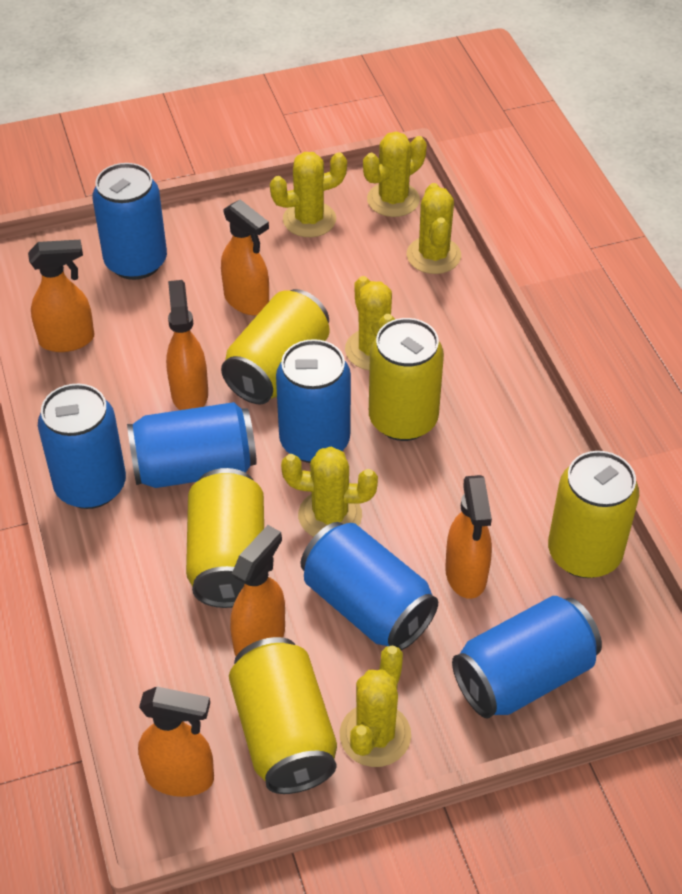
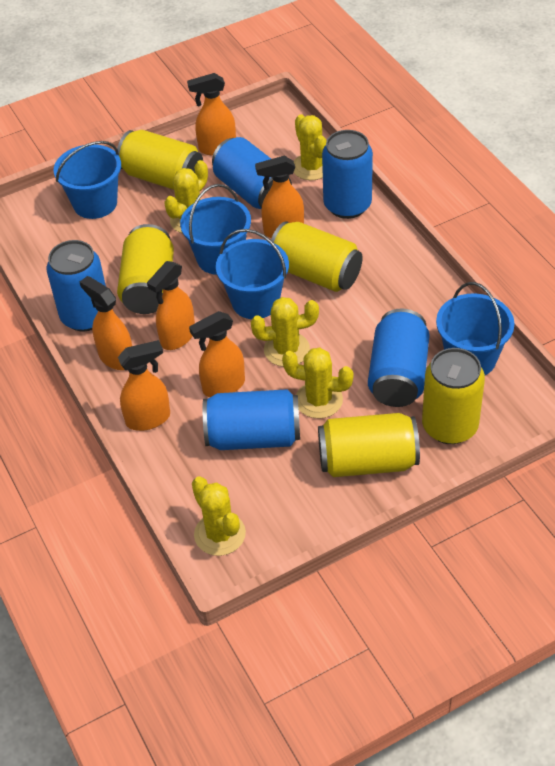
blue bucket: 0 -> 4
blue can: 6 -> 5
yellow cactus: 6 -> 5

